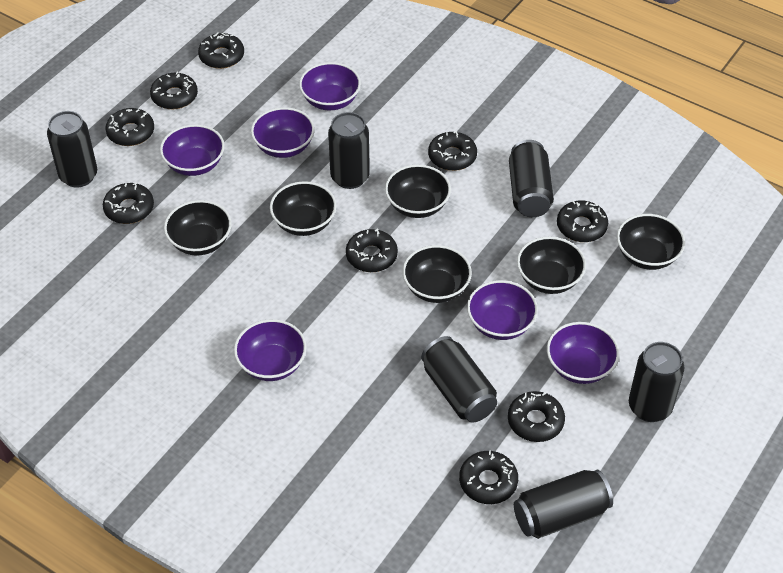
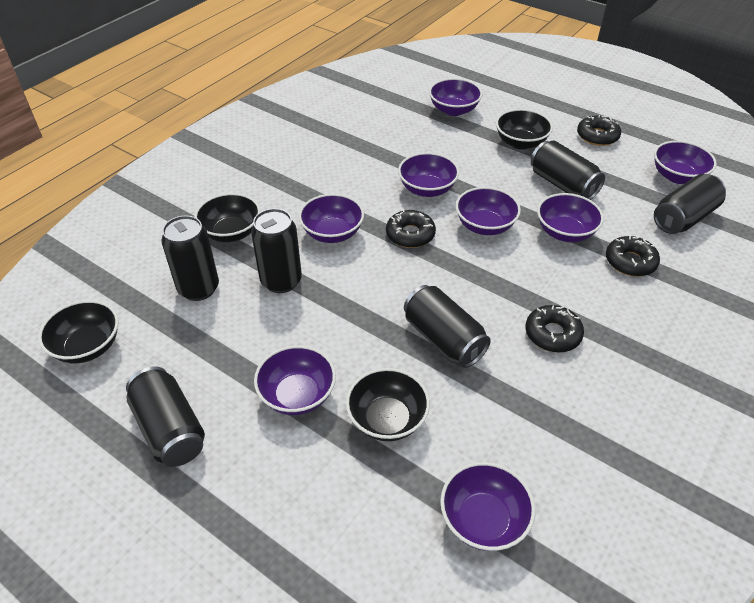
black bowl: 6 -> 4
black donut: 9 -> 4
purple bowl: 6 -> 8

